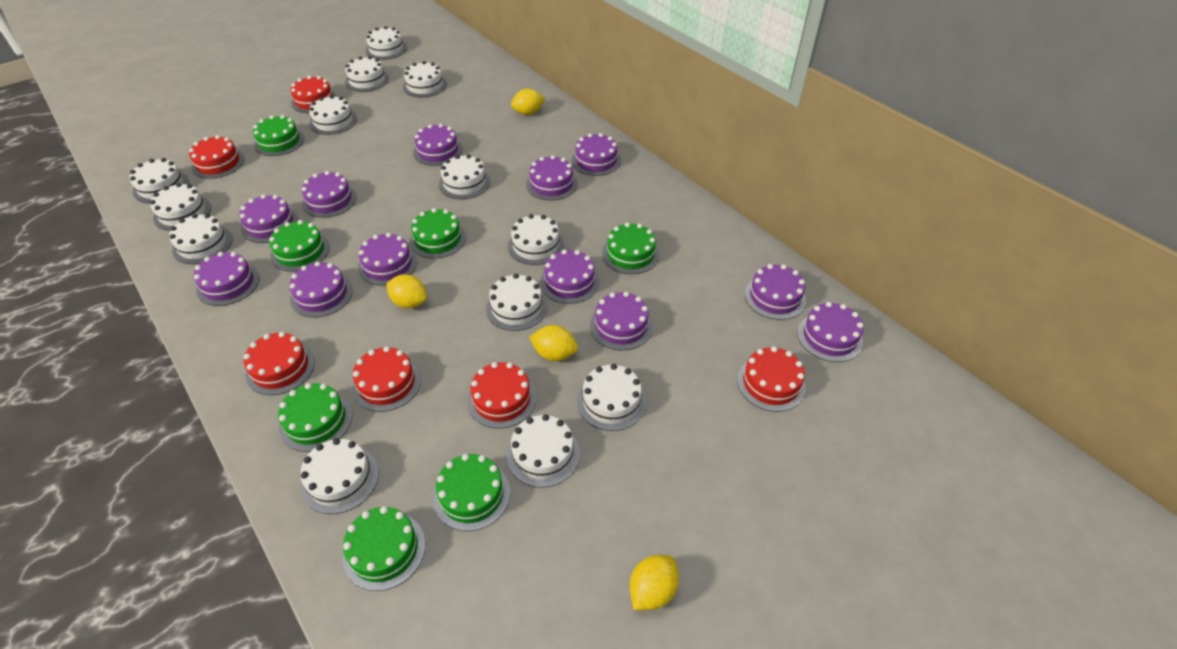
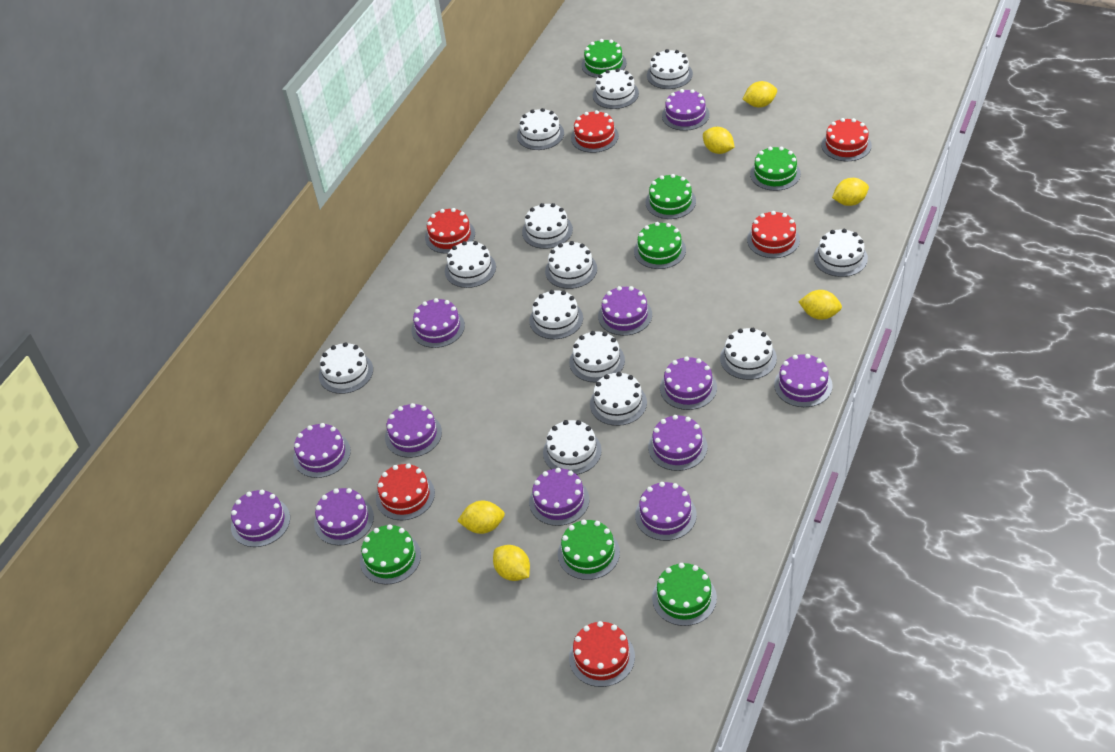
yellow lemon: 4 -> 6

